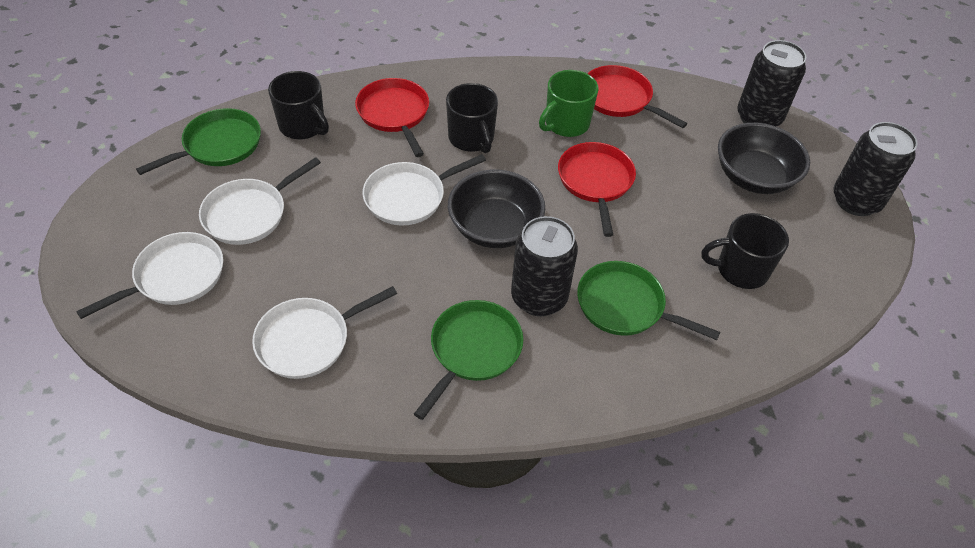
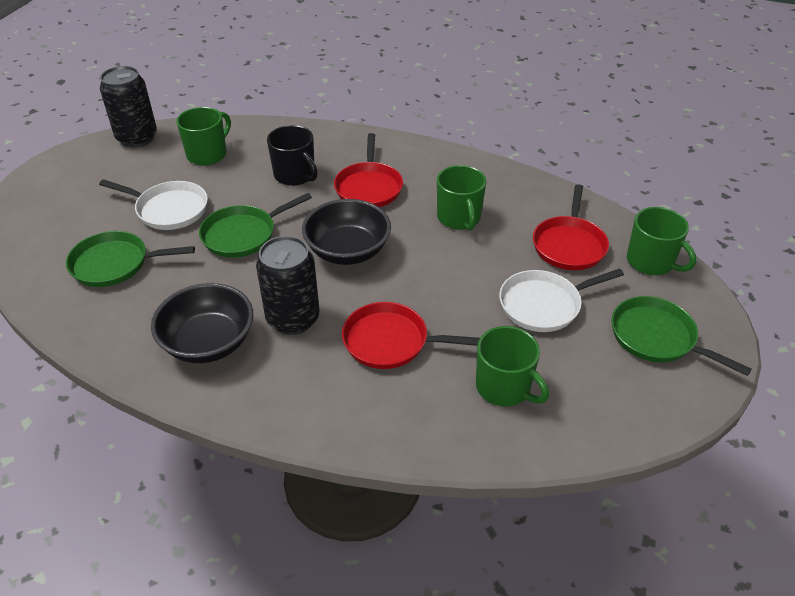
black can: 3 -> 2
black mug: 3 -> 1
green mug: 1 -> 4
white pan: 4 -> 2

